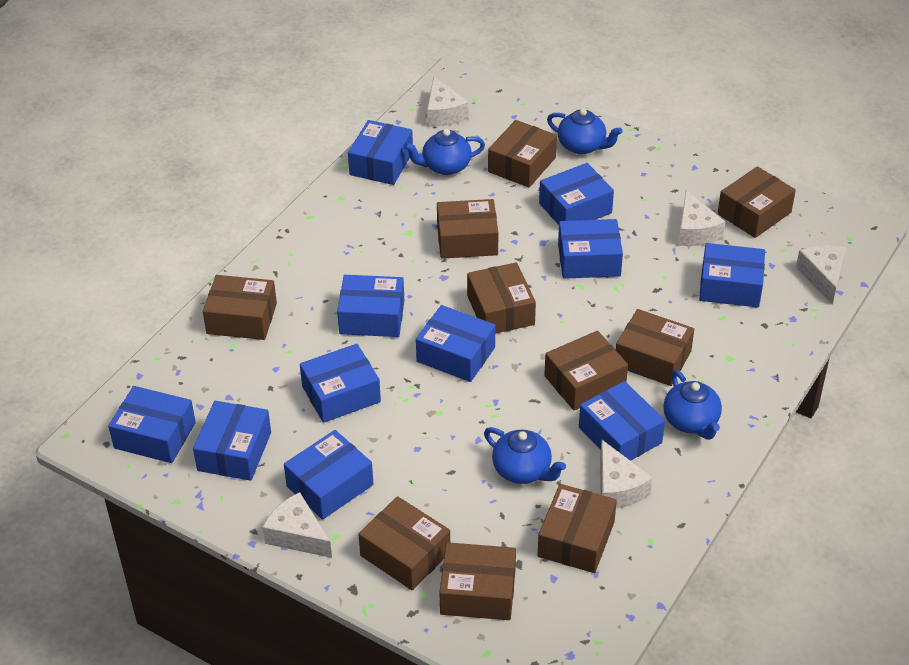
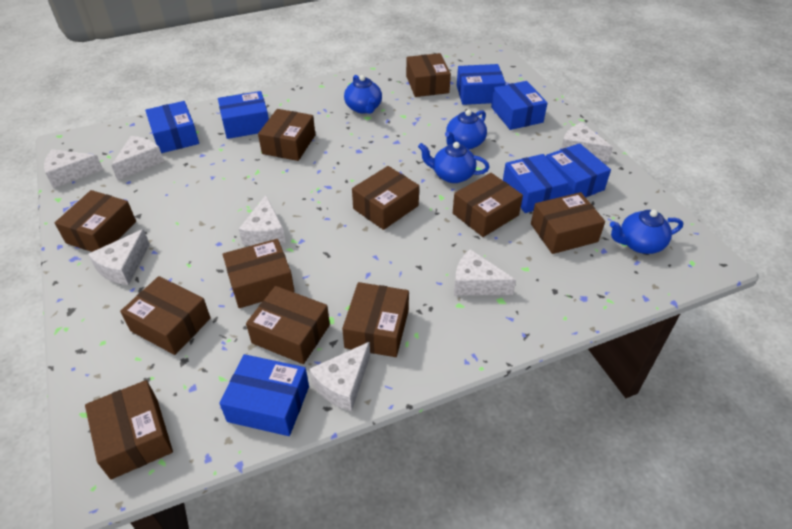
blue box: 11 -> 7
brown box: 10 -> 11
white cheese: 5 -> 7

